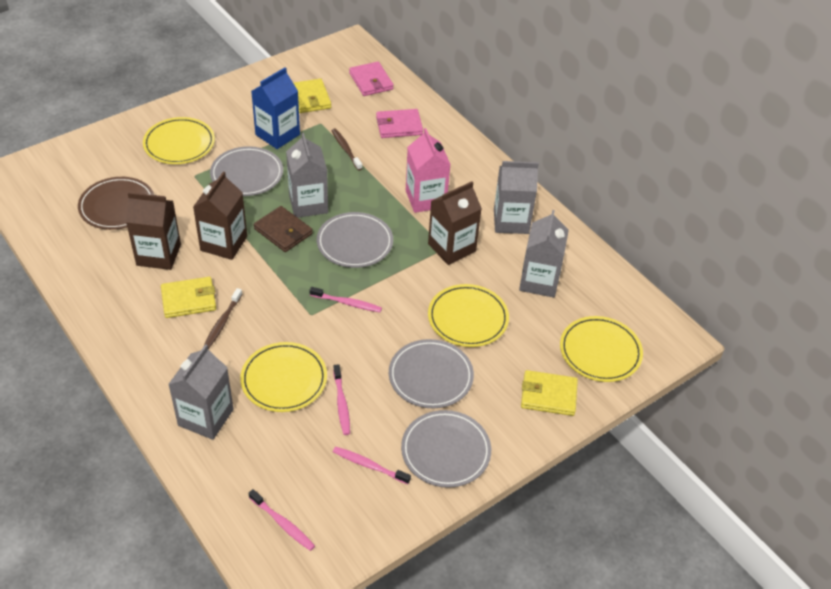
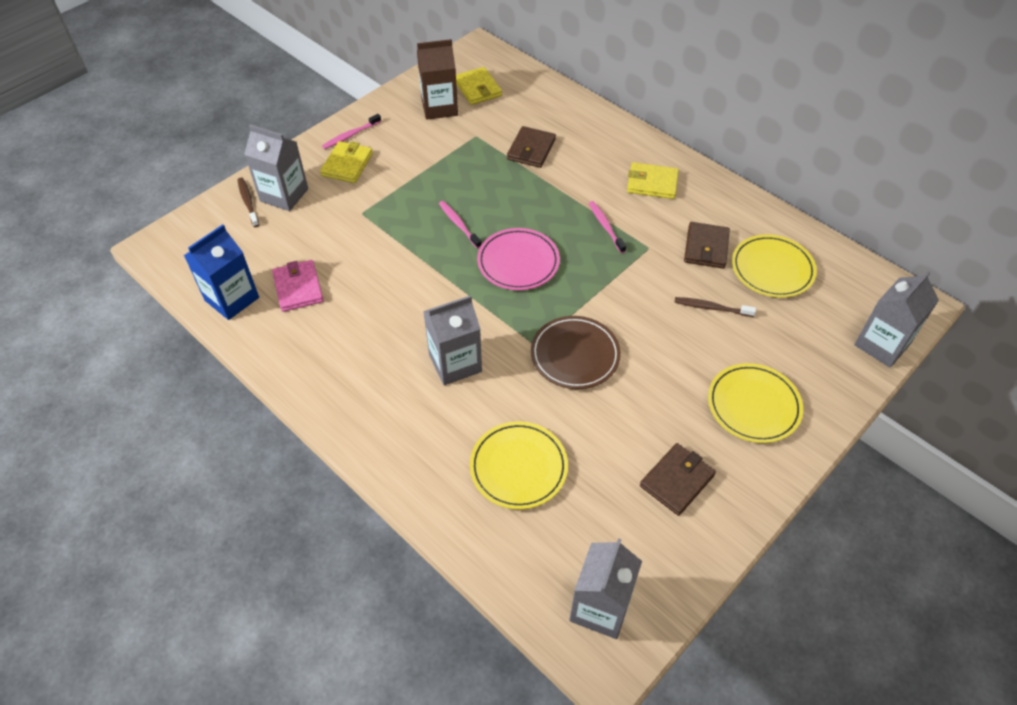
brown carton: 3 -> 1
brown wallet: 1 -> 3
grey plate: 4 -> 0
pink carton: 1 -> 0
pink plate: 0 -> 1
pink toothbrush: 4 -> 3
pink wallet: 2 -> 1
yellow plate: 4 -> 3

